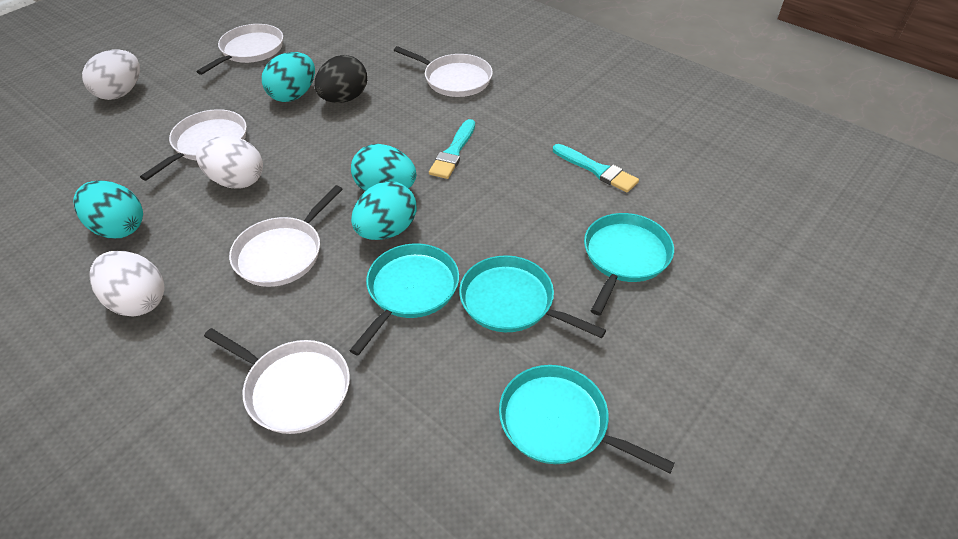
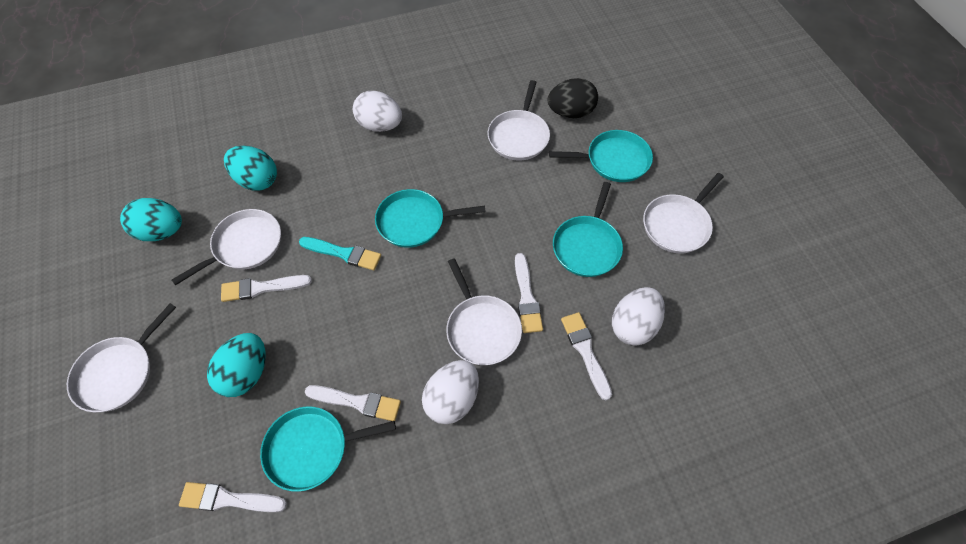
turquoise brush: 2 -> 1
turquoise egg: 4 -> 3
white brush: 0 -> 5

